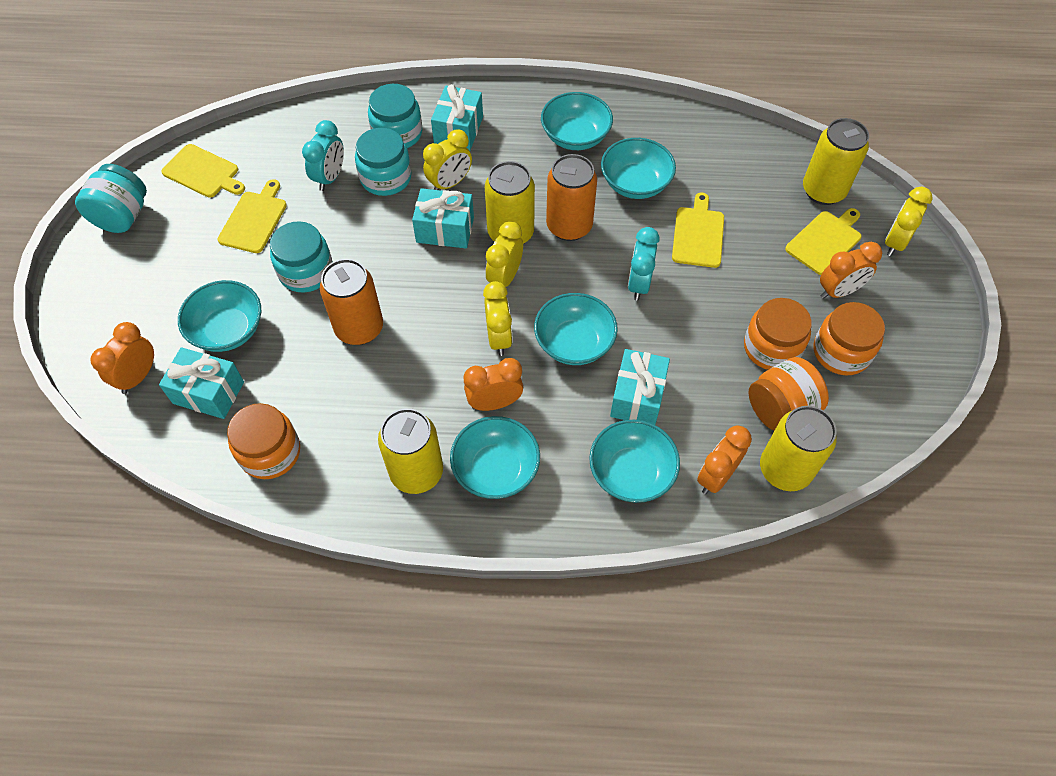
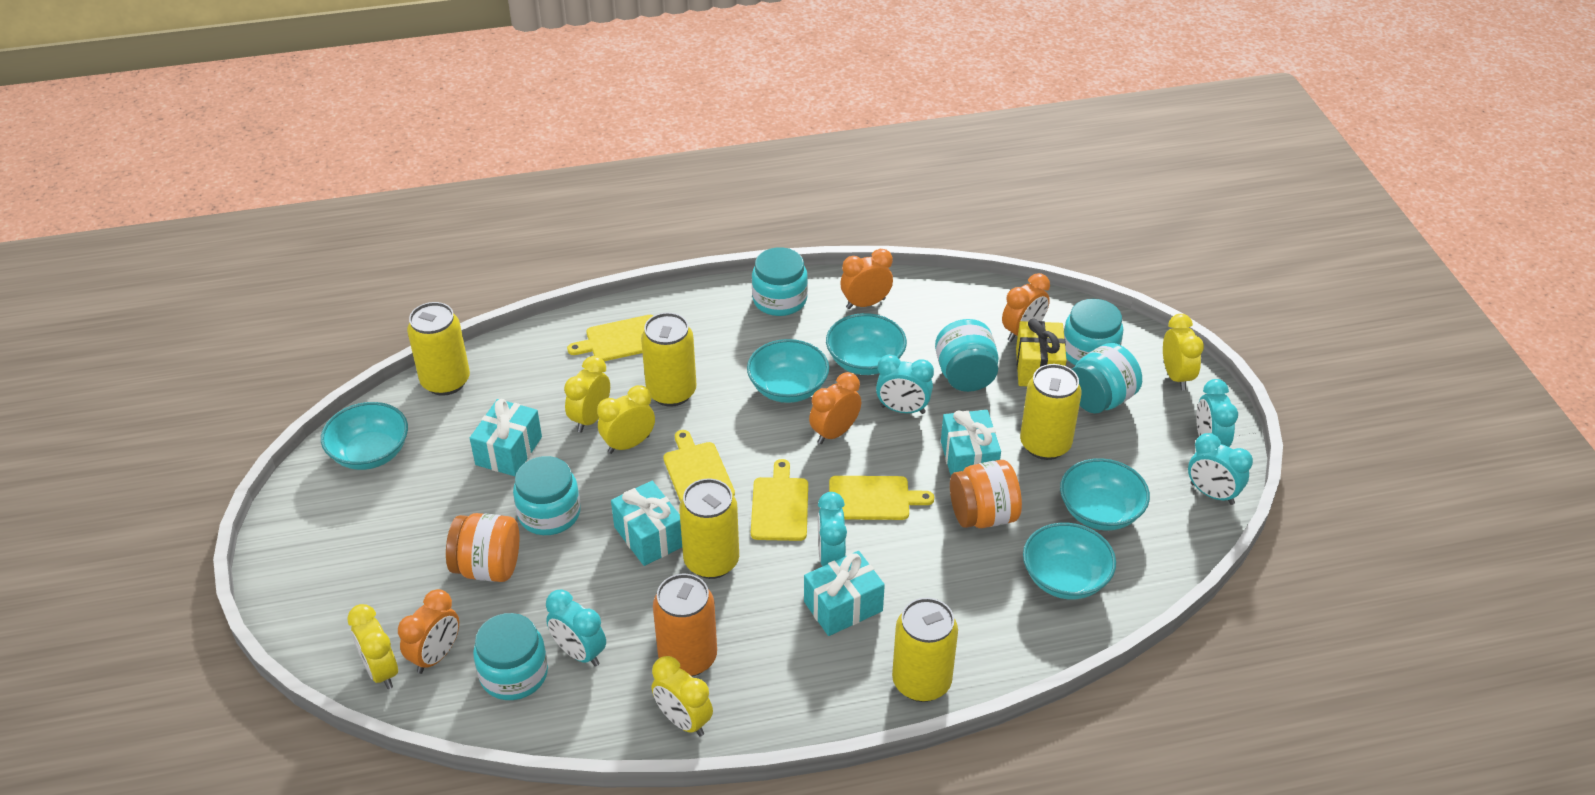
orange can: 2 -> 1
orange jar: 4 -> 2
turquoise bowl: 6 -> 5
turquoise clock: 2 -> 5
turquoise jar: 4 -> 6
yellow can: 4 -> 5
yellow clock: 4 -> 5
yellow gift: 0 -> 1

